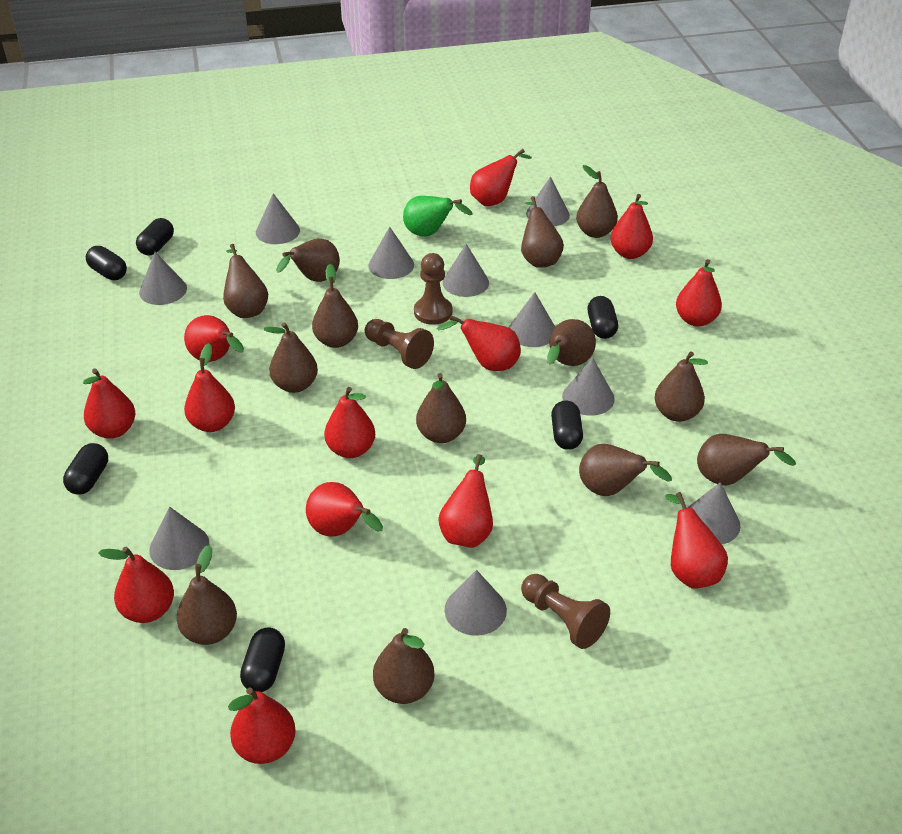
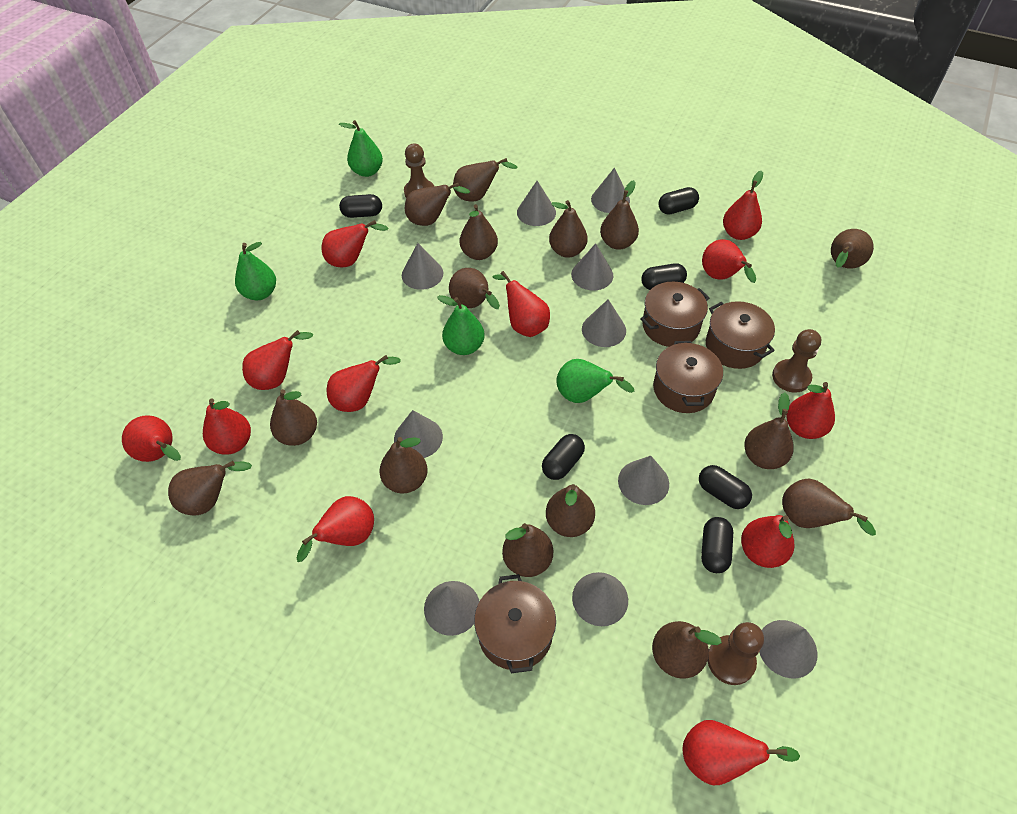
brown pear: 13 -> 15
brown pot: 0 -> 4
green pear: 1 -> 4
red pear: 13 -> 12

